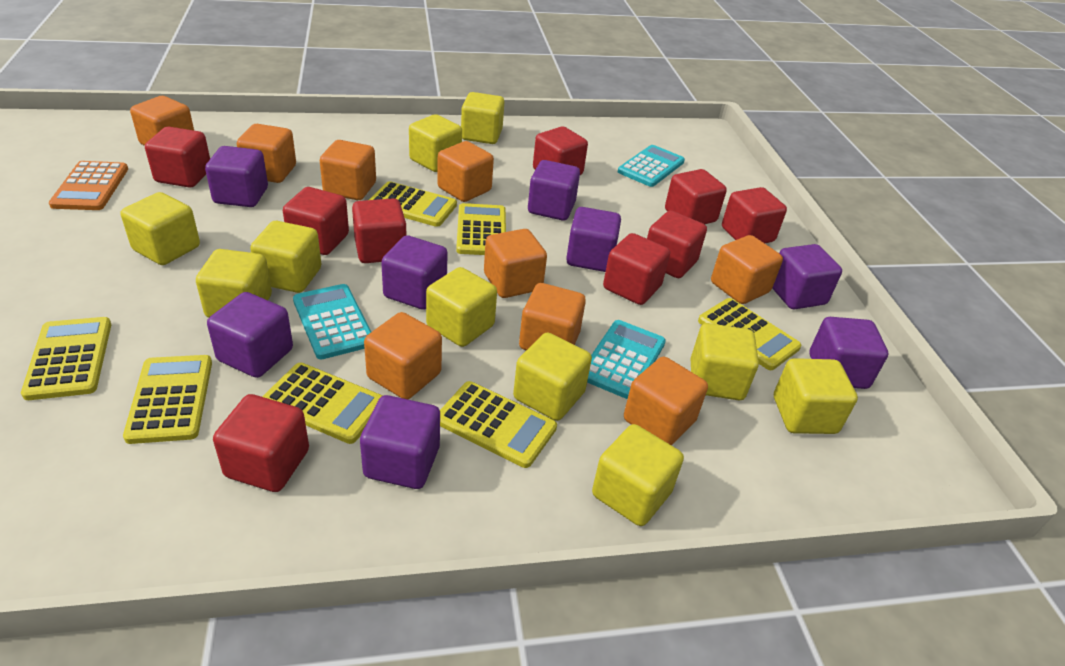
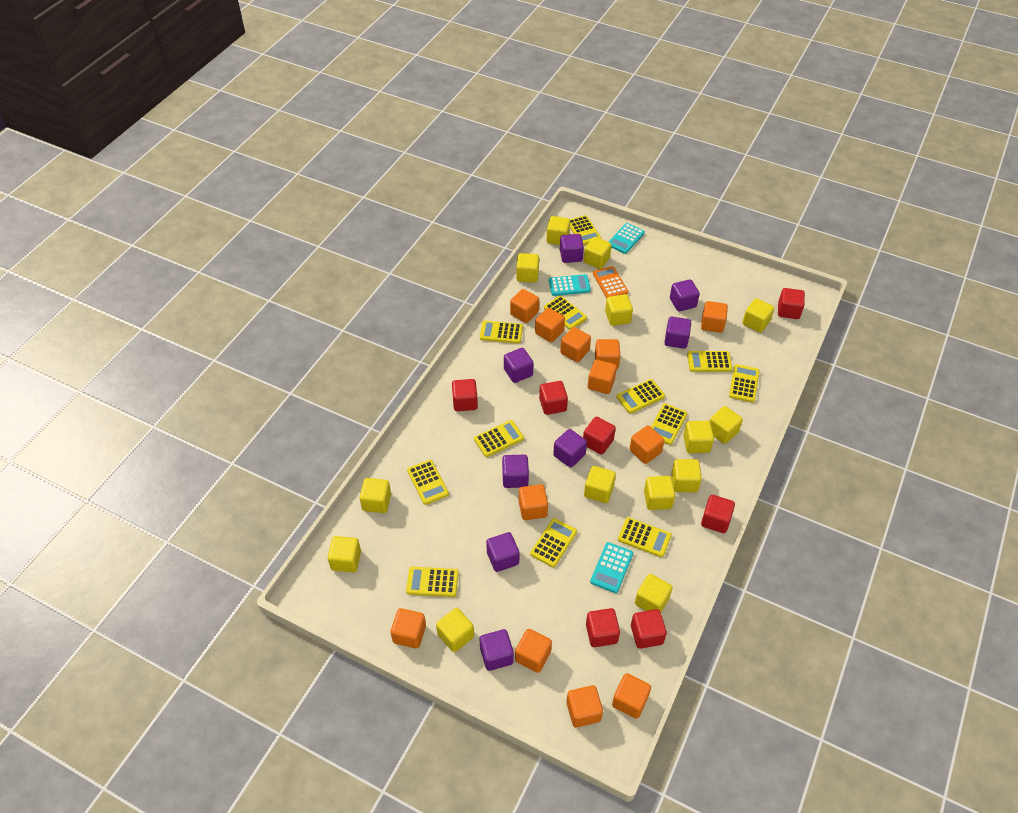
orange cube: 9 -> 12
red cube: 9 -> 7
yellow calculator: 7 -> 12
yellow cube: 10 -> 14

